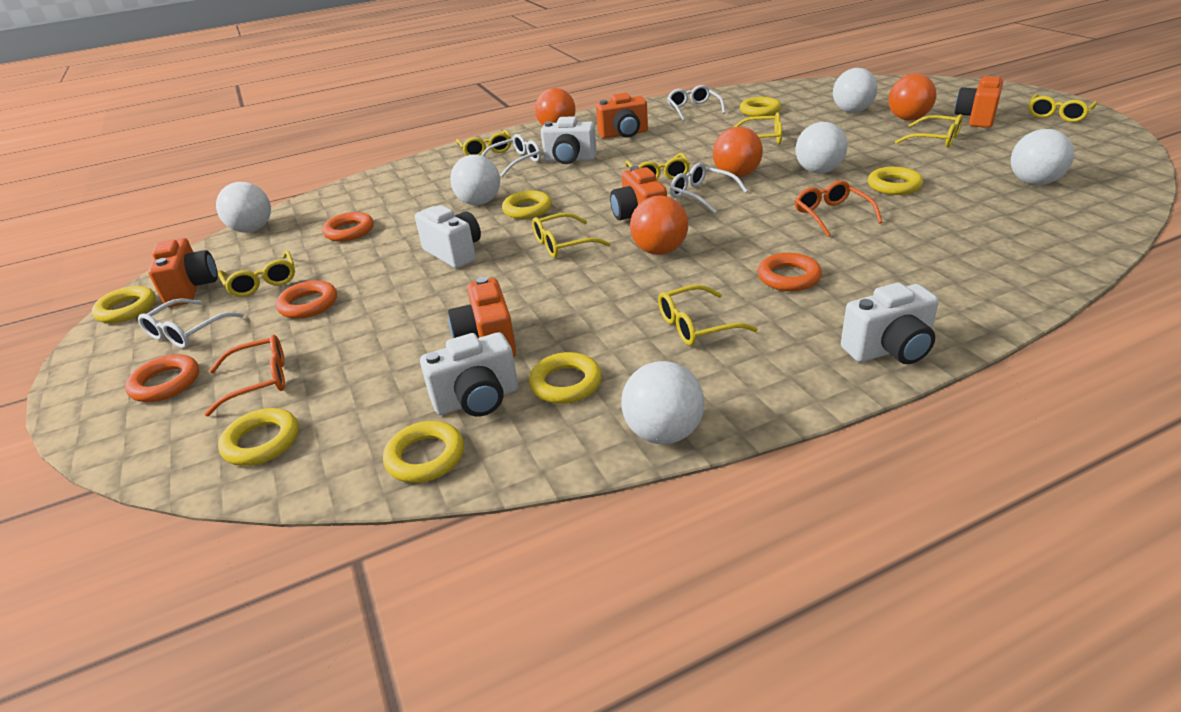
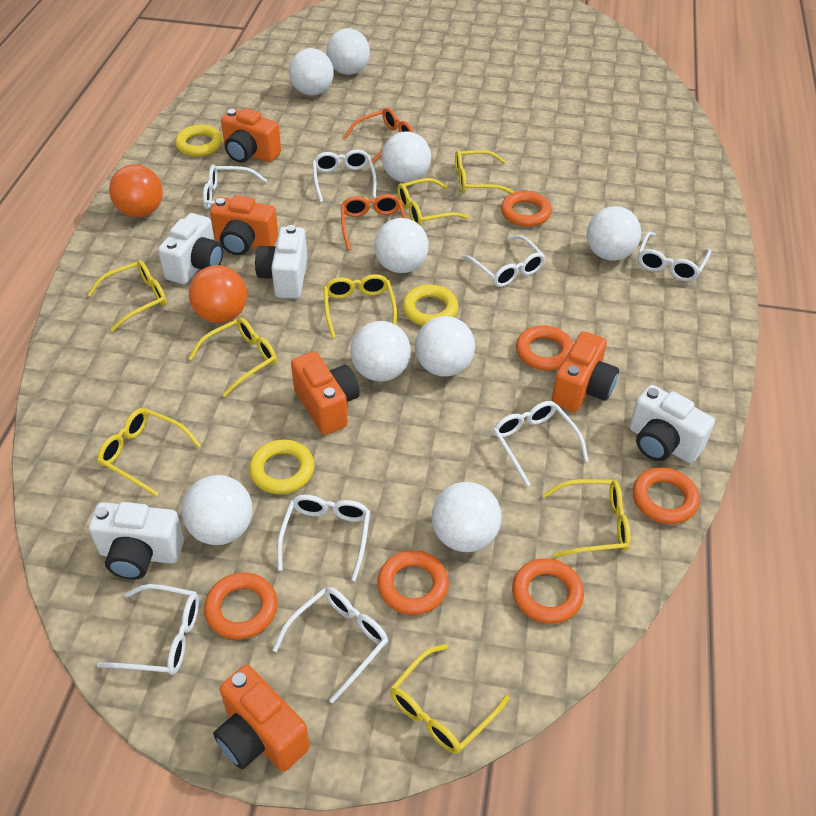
orange ball: 4 -> 2
orange ring: 4 -> 6
white ball: 6 -> 9
white glasses: 4 -> 8
yellow ring: 7 -> 3

